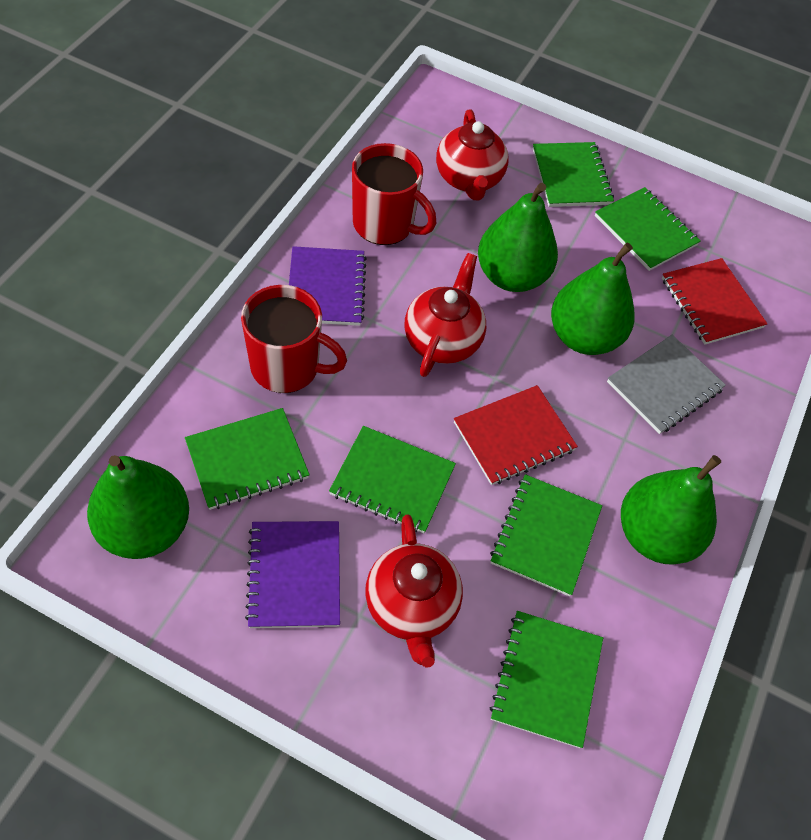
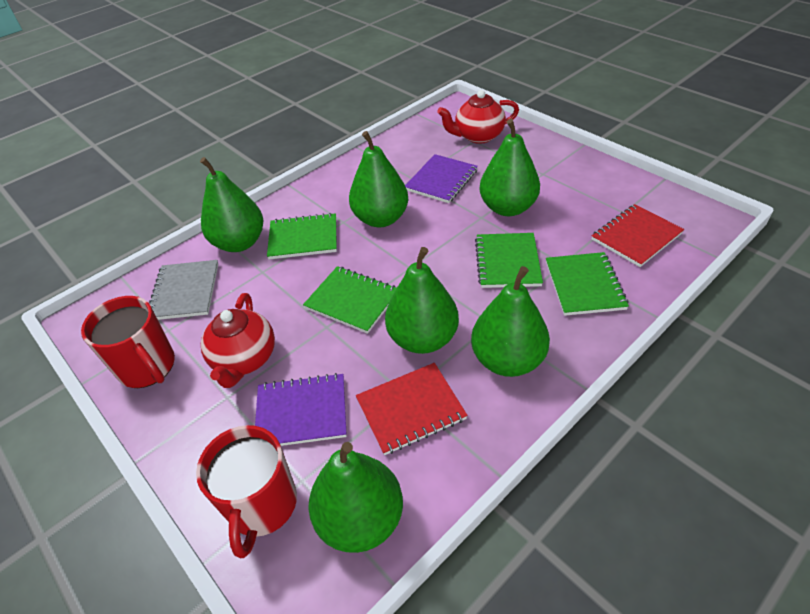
green notebook: 6 -> 4
green pear: 4 -> 6
red teapot: 3 -> 2

